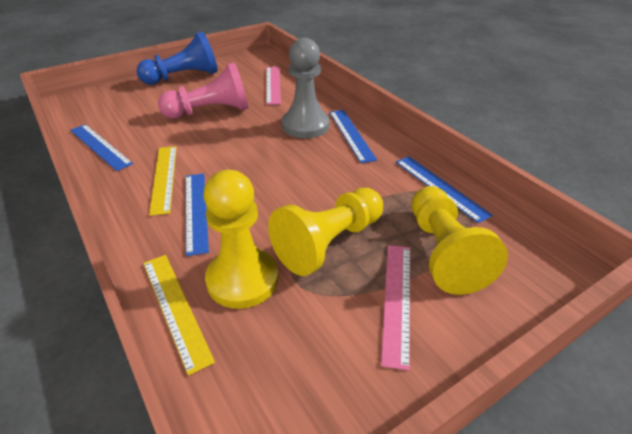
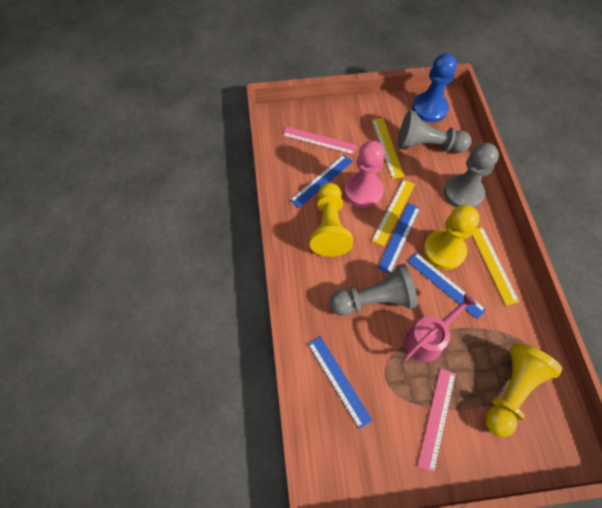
grey pawn: 1 -> 3
pink watering can: 0 -> 1
yellow ruler: 2 -> 3

